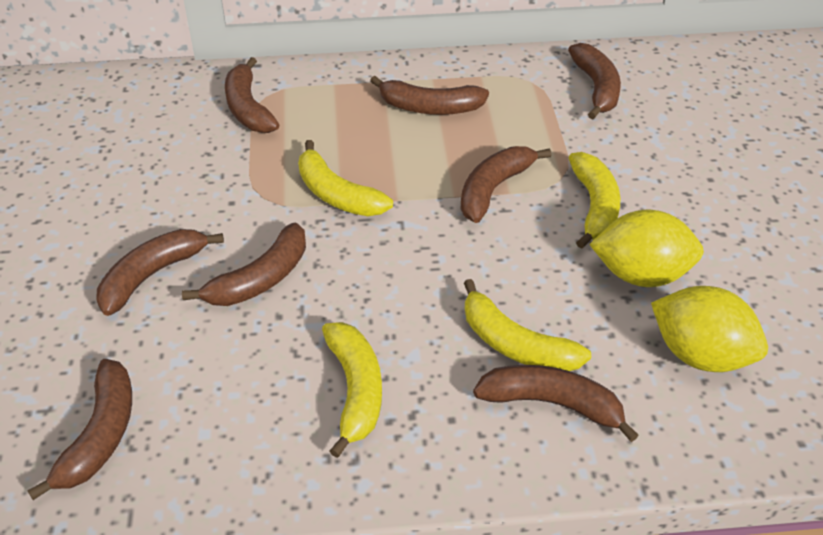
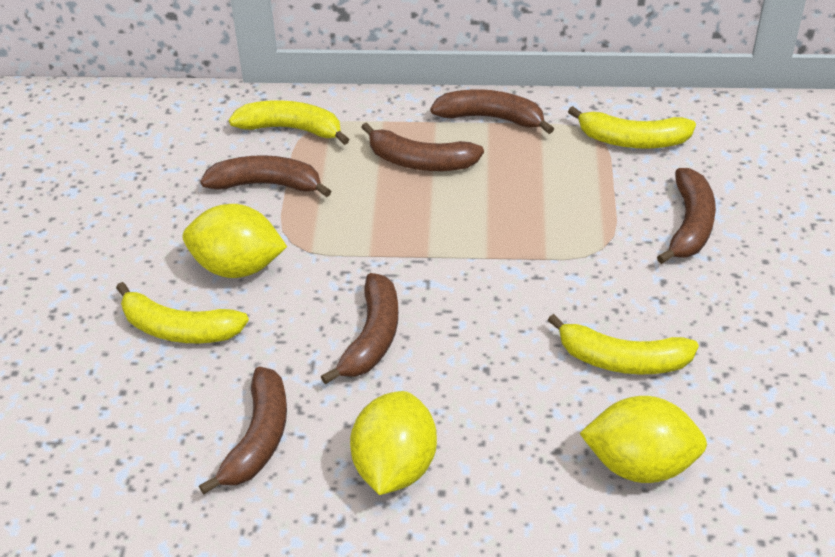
brown banana: 8 -> 6
yellow lemon: 2 -> 3

